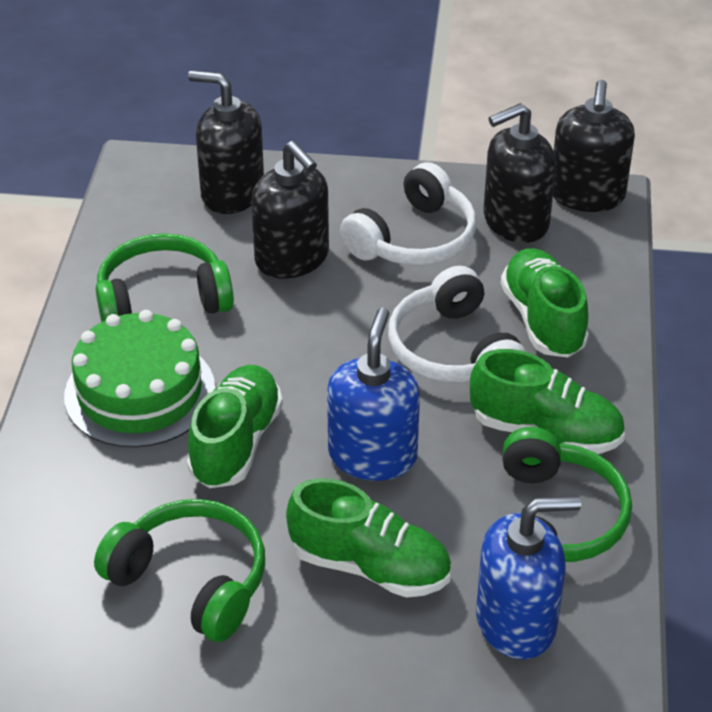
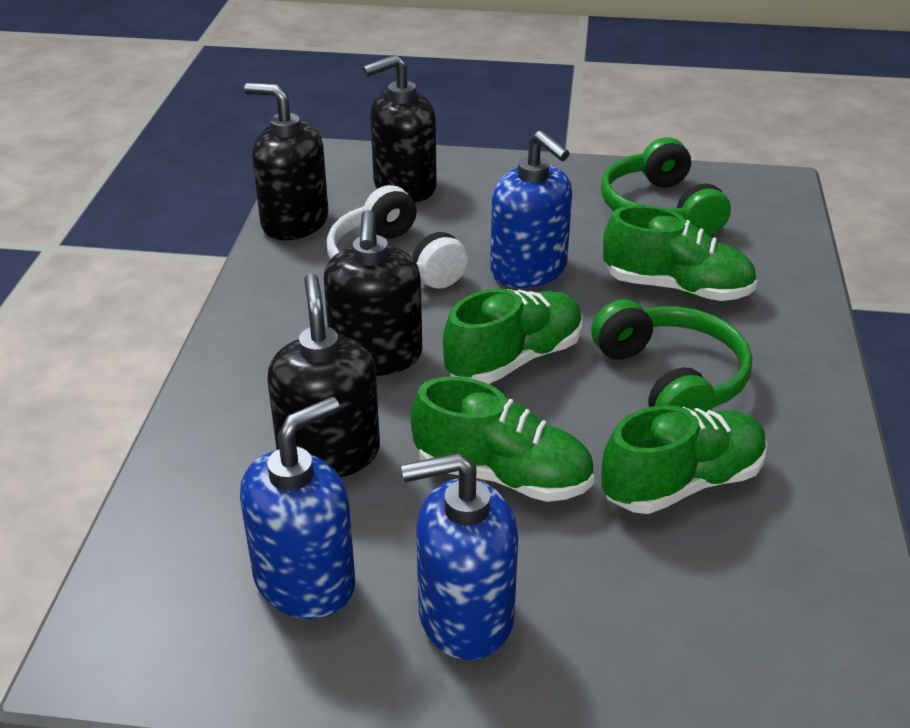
blue soap dispenser: 2 -> 3
green cake: 1 -> 0
green headphones: 3 -> 2
white headphones: 2 -> 1

